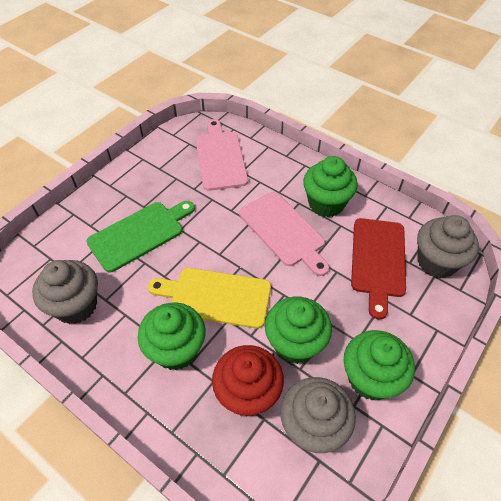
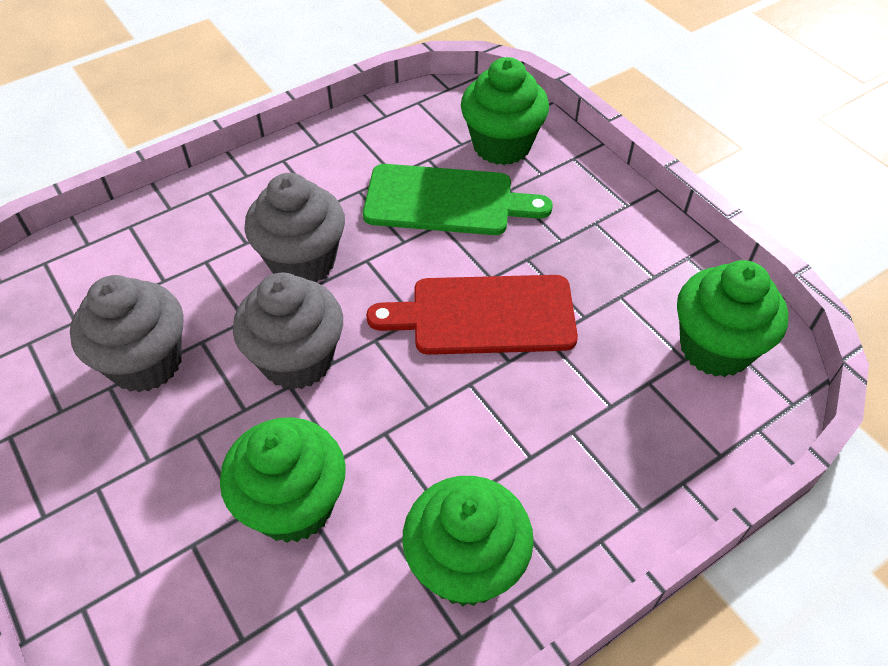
pink cutting board: 2 -> 0
red cupcake: 1 -> 0
yellow cutting board: 1 -> 0

